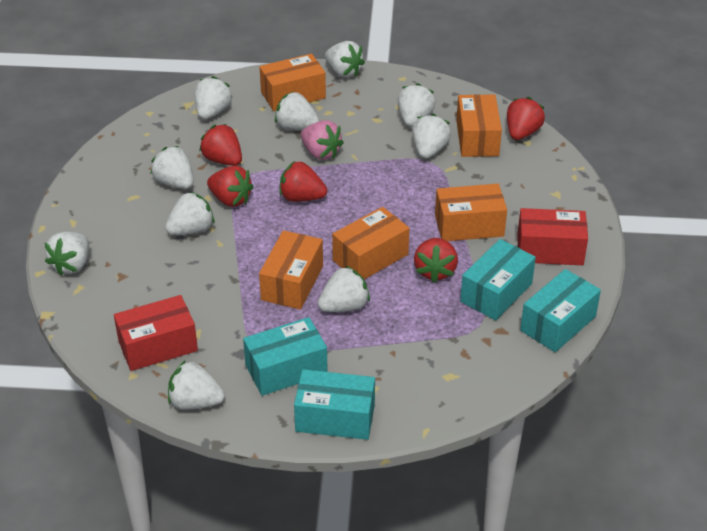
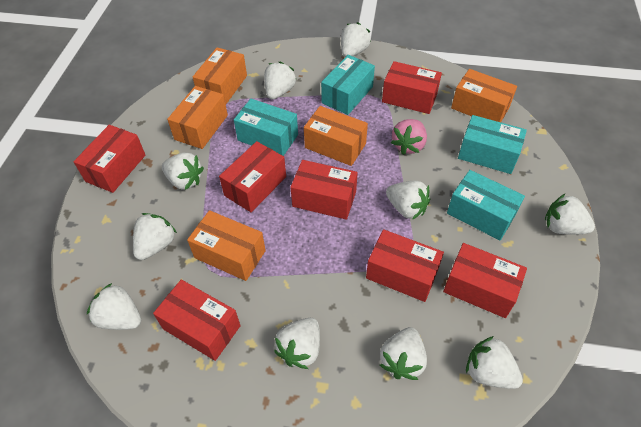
red box: 2 -> 7
red strawberry: 5 -> 0

